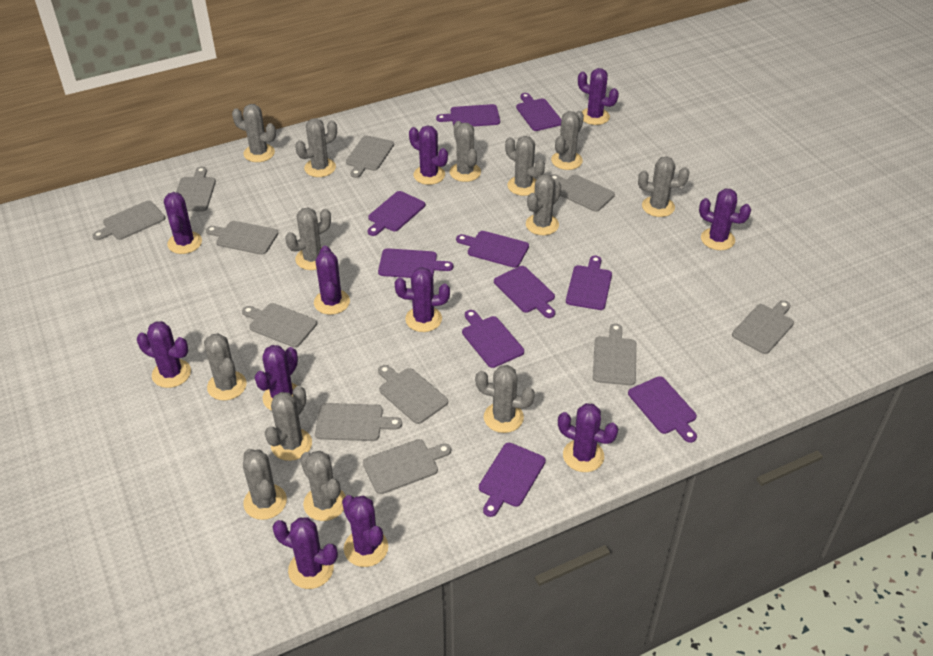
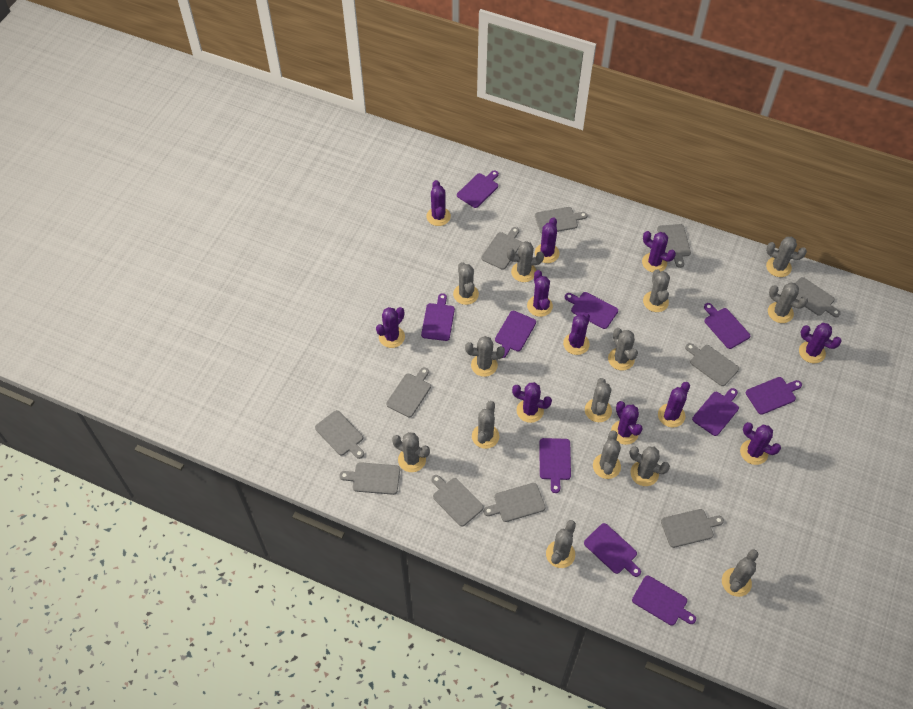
grey cactus: 13 -> 14

